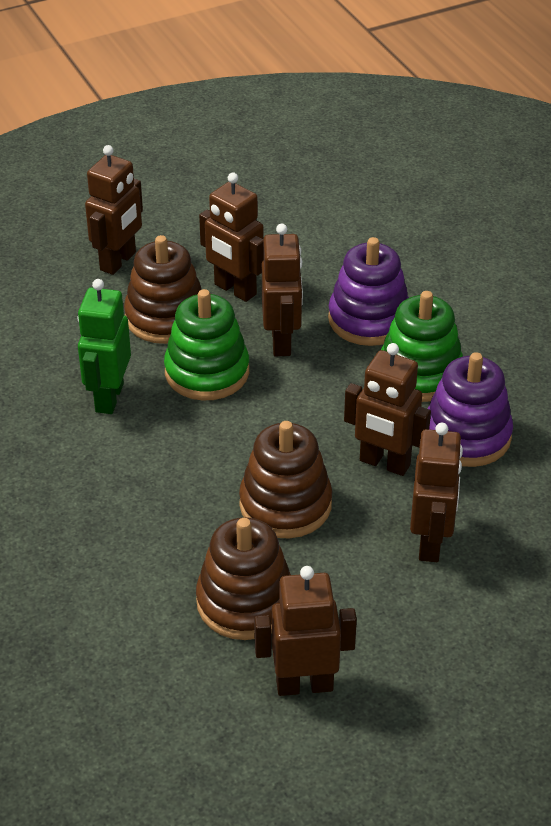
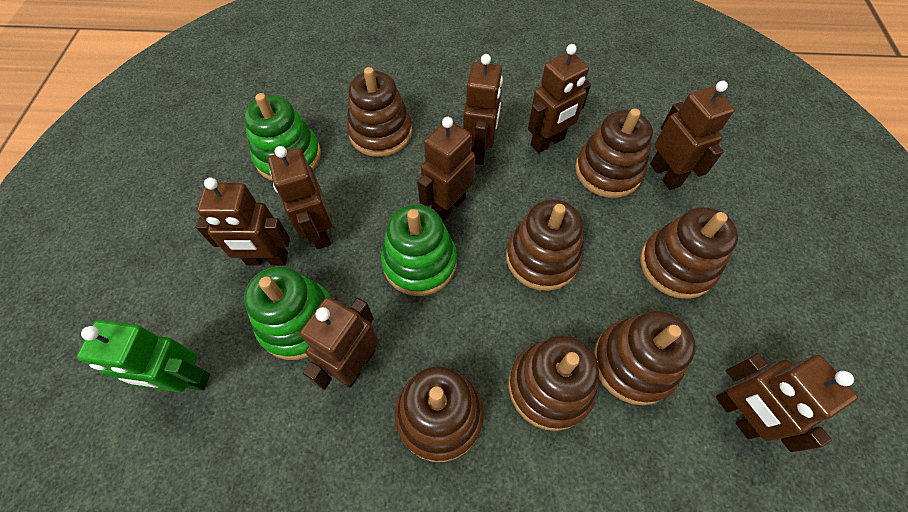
brown robot: 6 -> 8
brown stacking toy: 3 -> 7
green stacking toy: 2 -> 3
purple stacking toy: 2 -> 0

